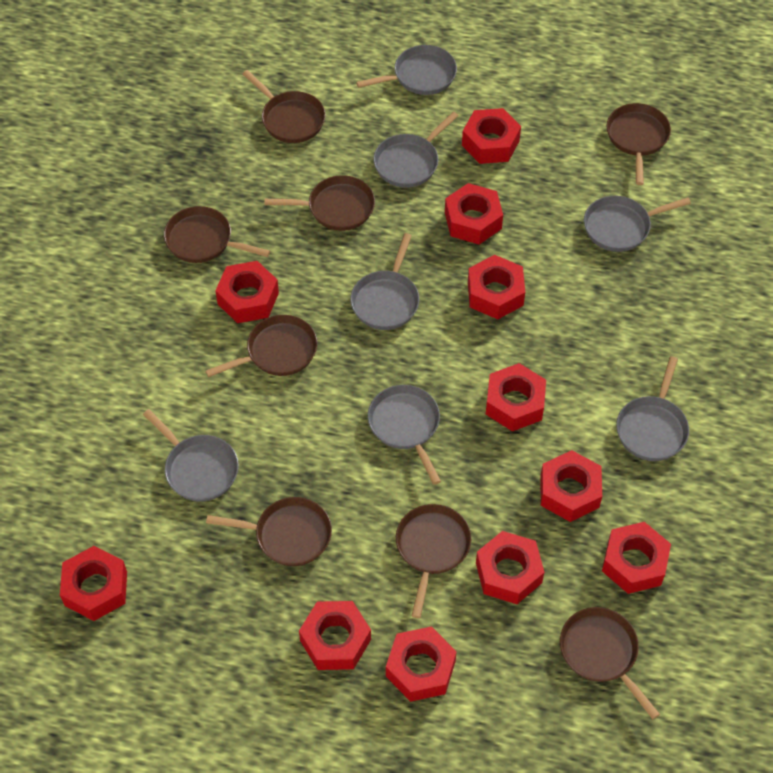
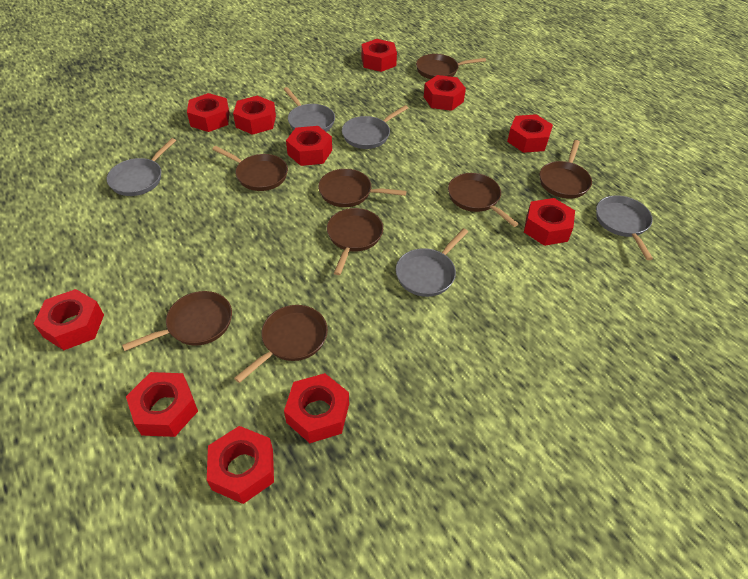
grey pan: 7 -> 5

